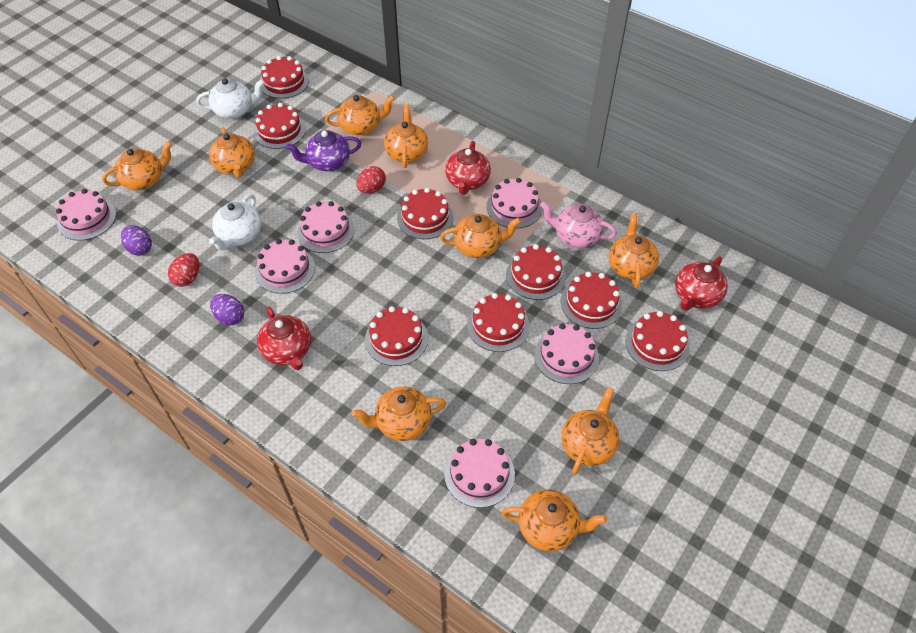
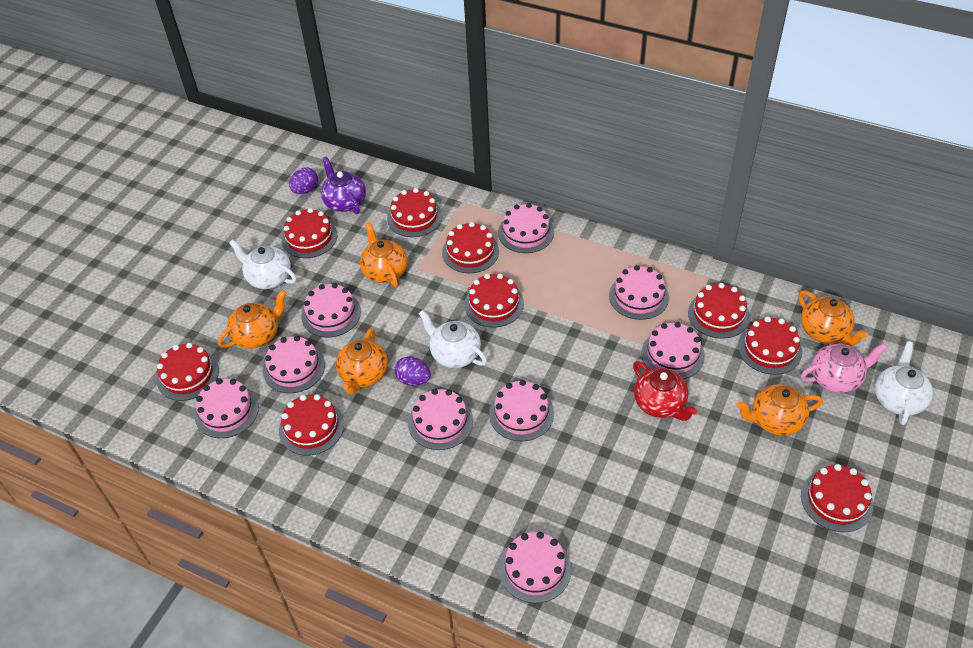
orange teapot: 9 -> 5
pink cake: 6 -> 9
red cake: 8 -> 9
red egg: 2 -> 0
red teapot: 3 -> 1
white teapot: 2 -> 3

